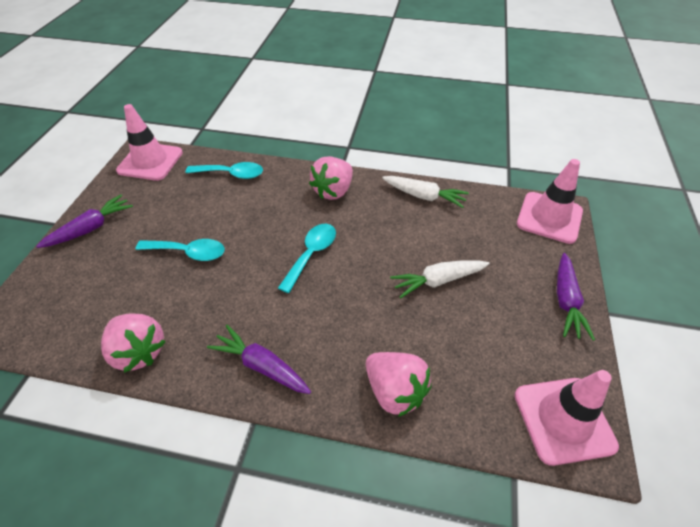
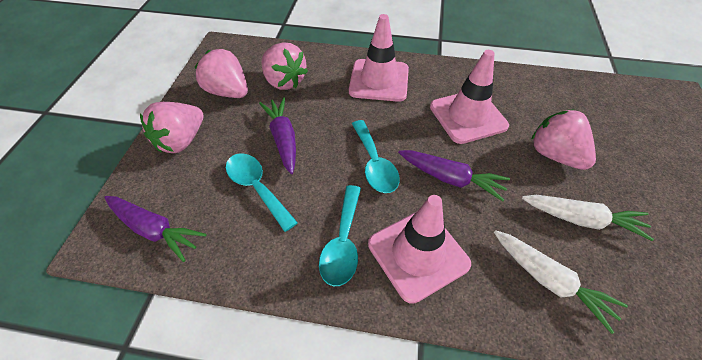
pink strawberry: 3 -> 4

